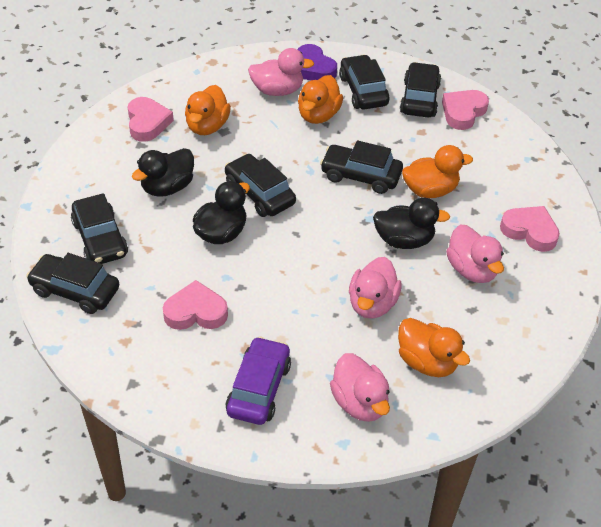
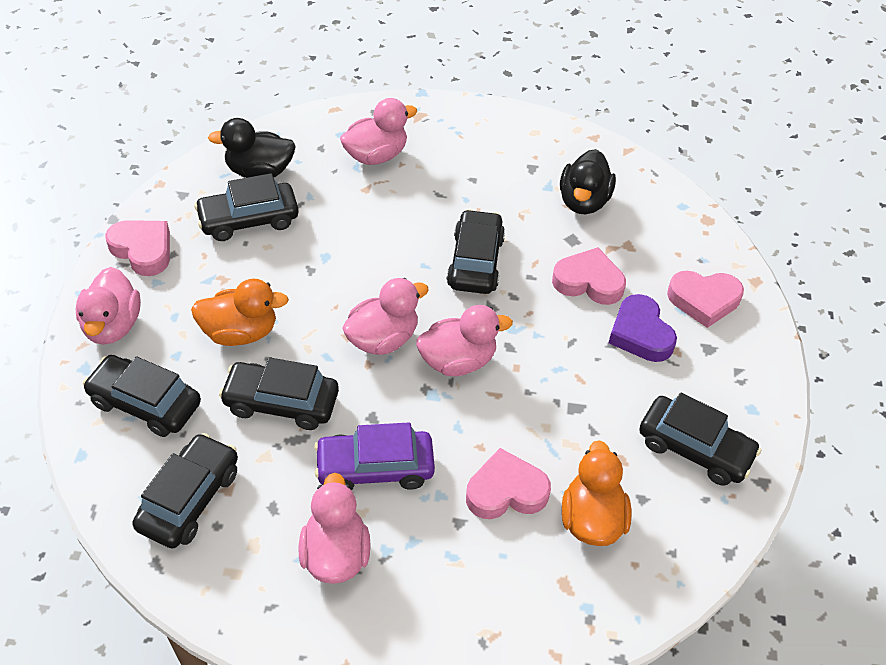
black duck: 3 -> 2
orange duck: 4 -> 2
pink duck: 4 -> 5

